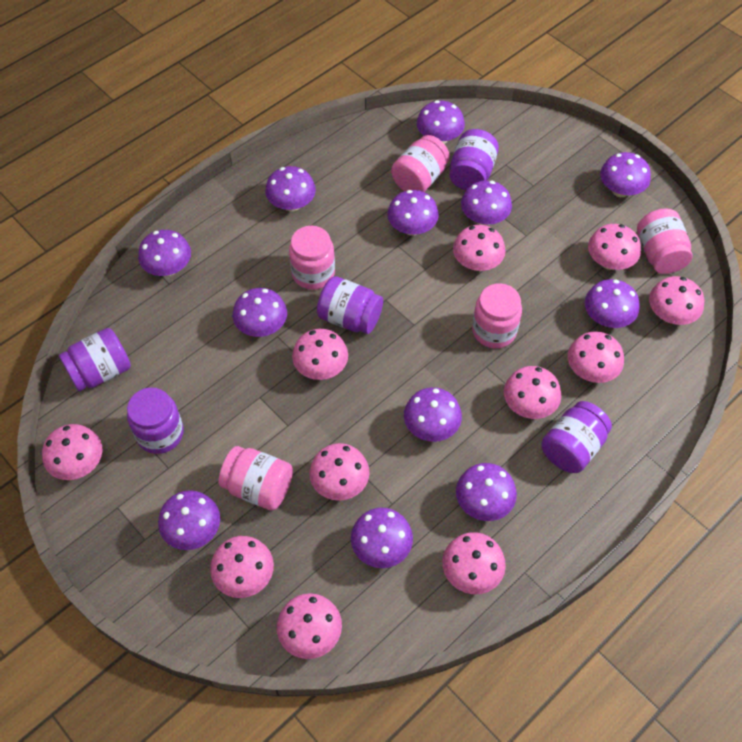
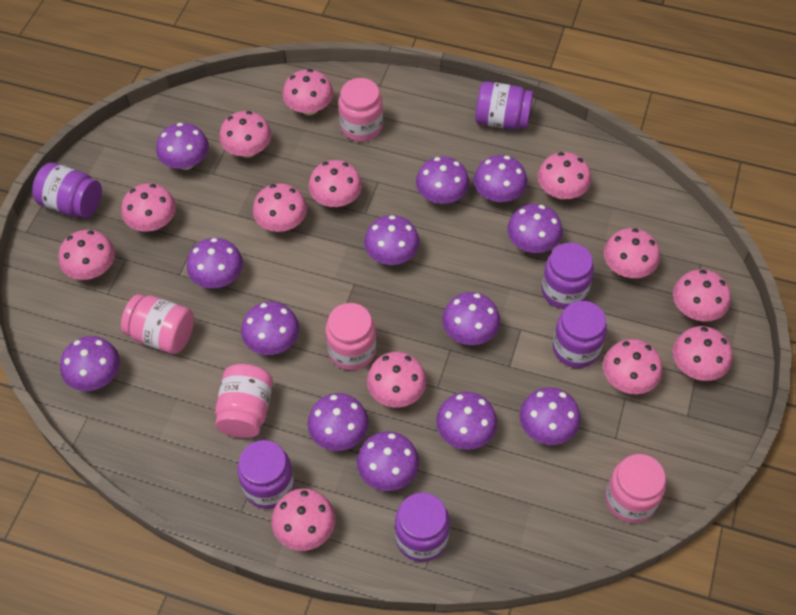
pink mushroom: 11 -> 13
purple jar: 5 -> 6
purple mushroom: 12 -> 13

